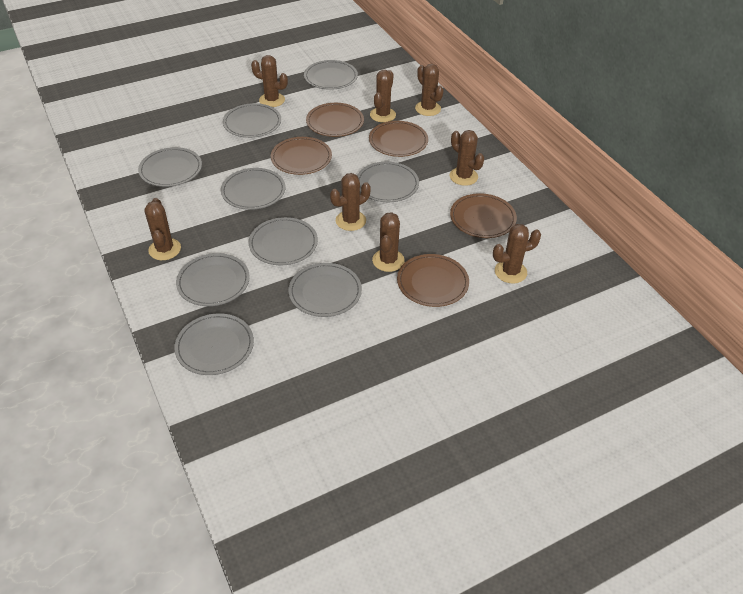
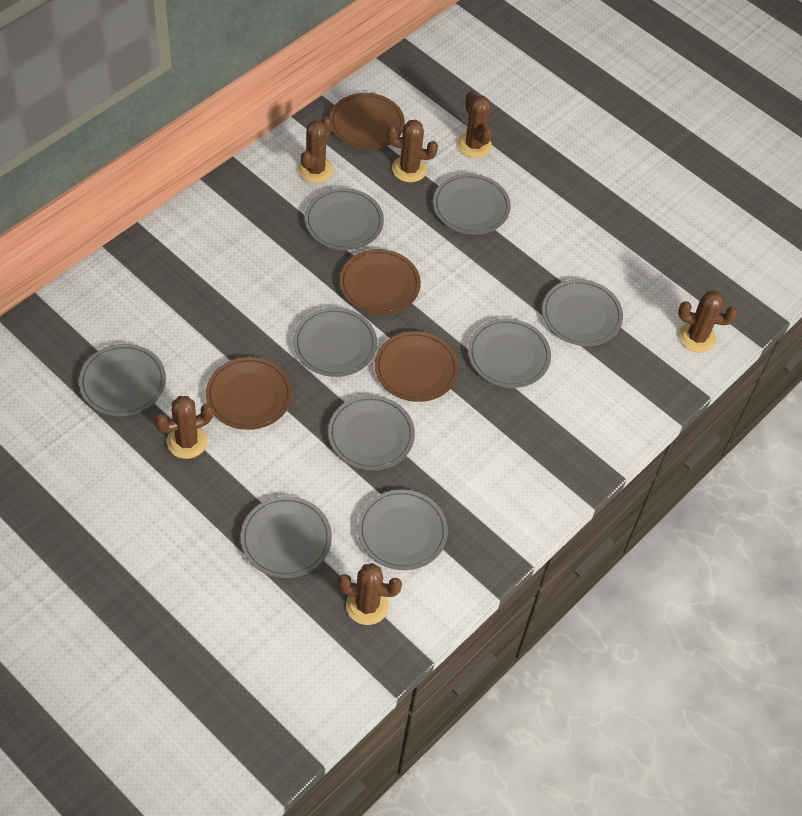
brown cactus: 8 -> 6
brown plate: 5 -> 4

